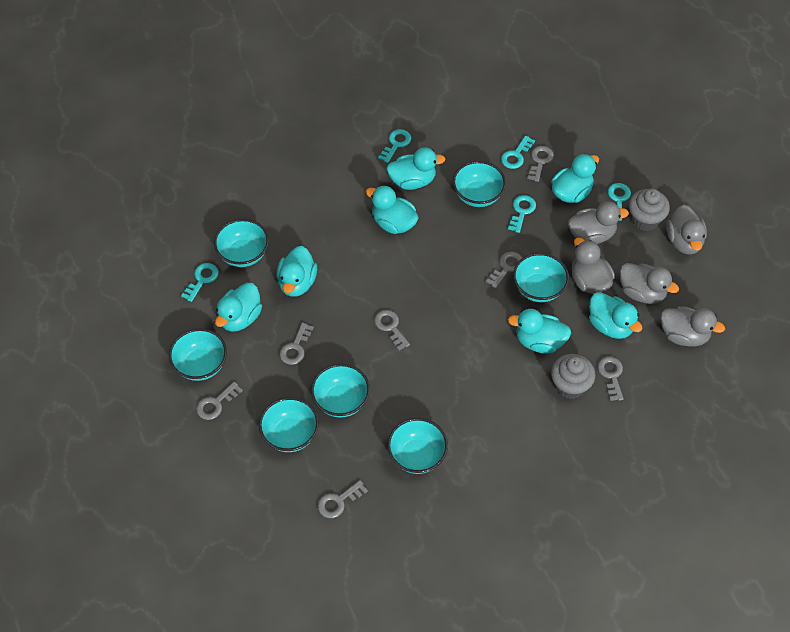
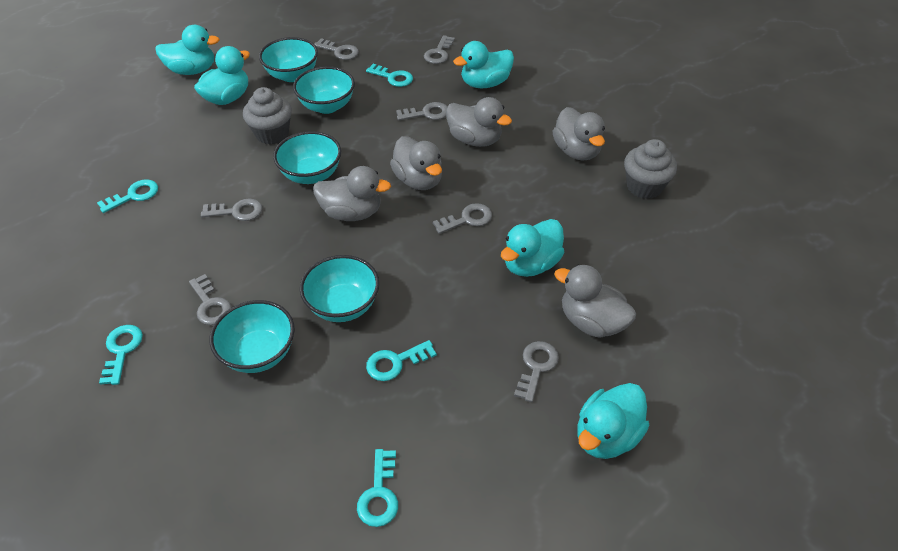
turquoise bowl: 7 -> 5
turquoise duck: 7 -> 5

